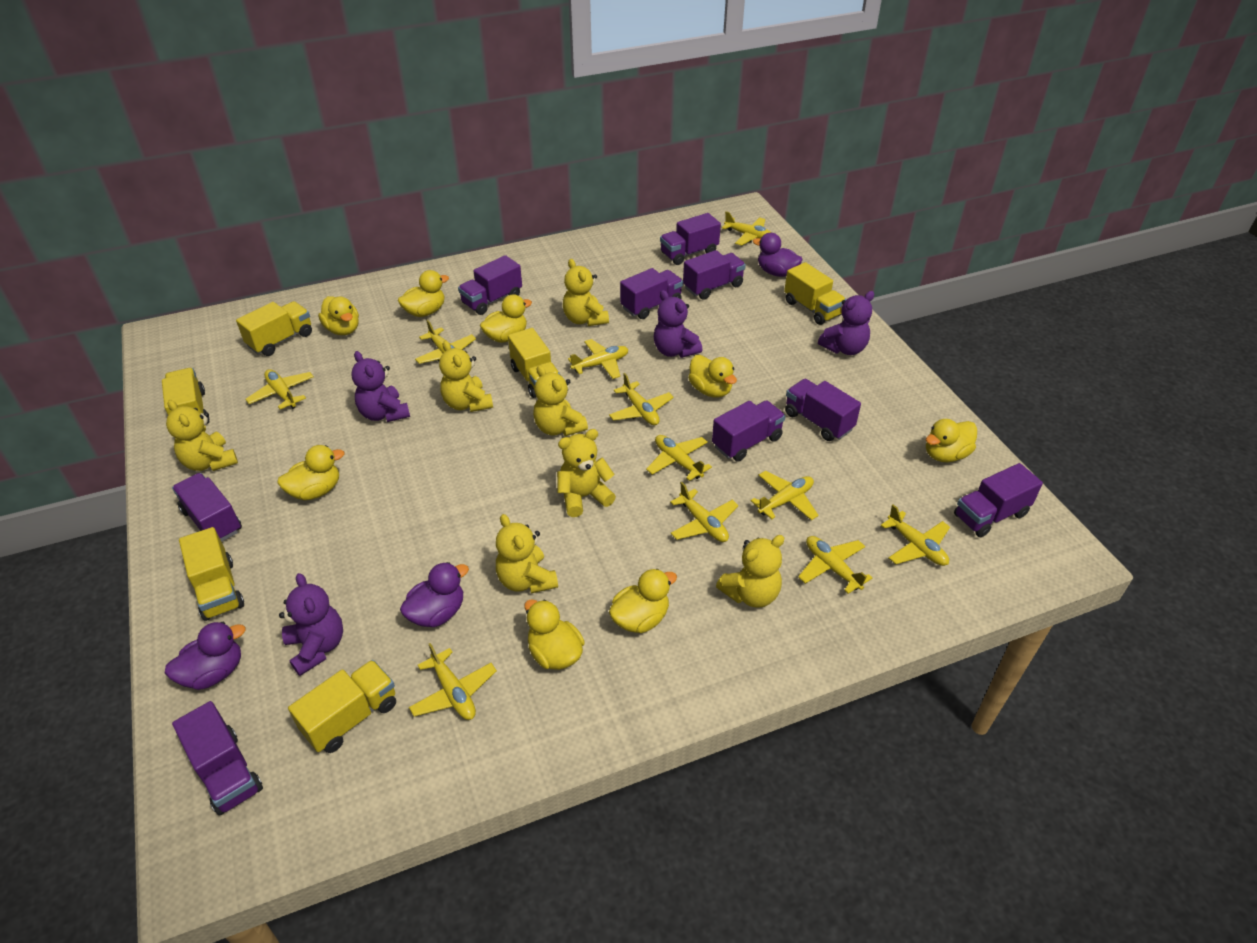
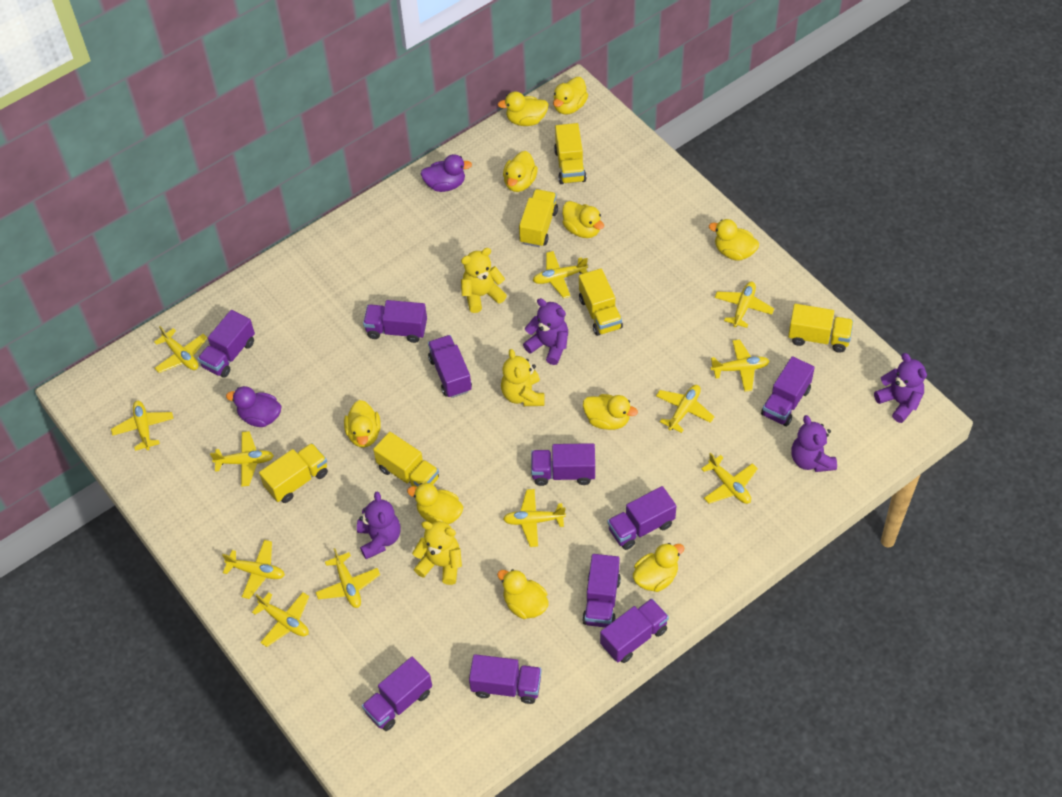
purple duck: 3 -> 2
purple truck: 9 -> 10
yellow duck: 8 -> 10
yellow plane: 11 -> 12
yellow teddy bear: 7 -> 3

